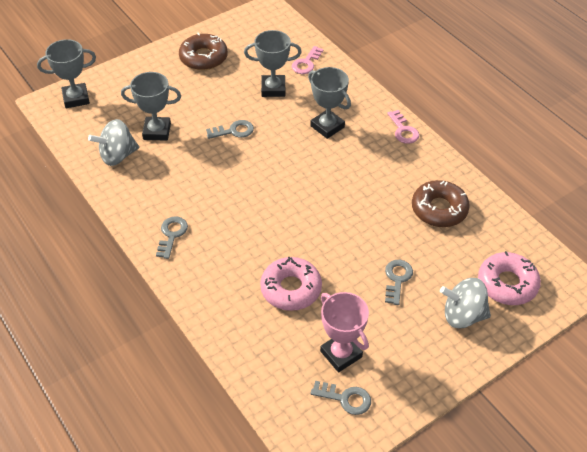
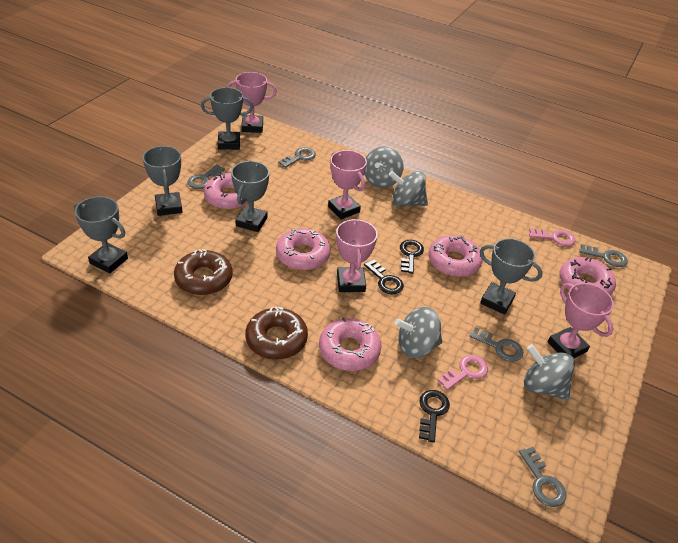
black key: 0 -> 3
grey key: 4 -> 5
grey spinning top: 2 -> 4
grey trophy: 4 -> 5
pink donut: 2 -> 5
pink trophy: 1 -> 4

